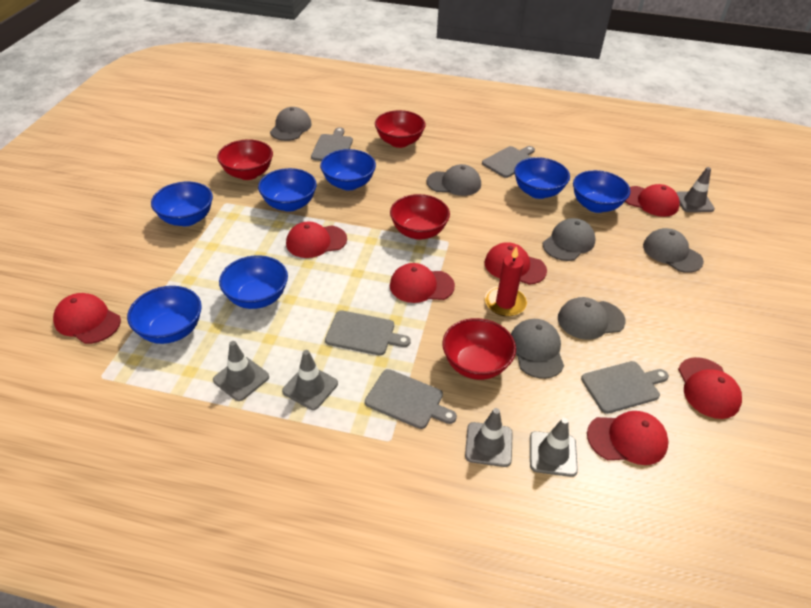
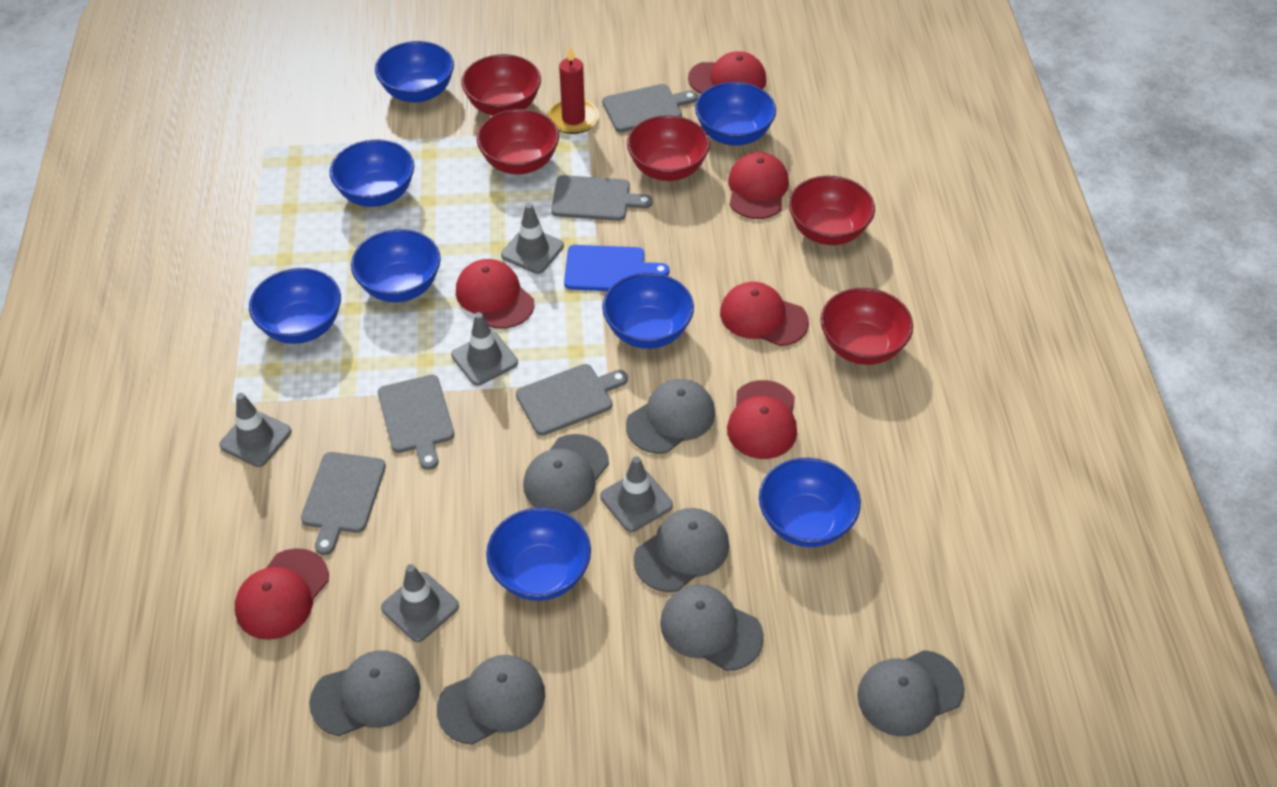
blue bowl: 7 -> 8
blue cutting board: 0 -> 1
grey cap: 6 -> 7
red bowl: 4 -> 5
red cap: 7 -> 6

